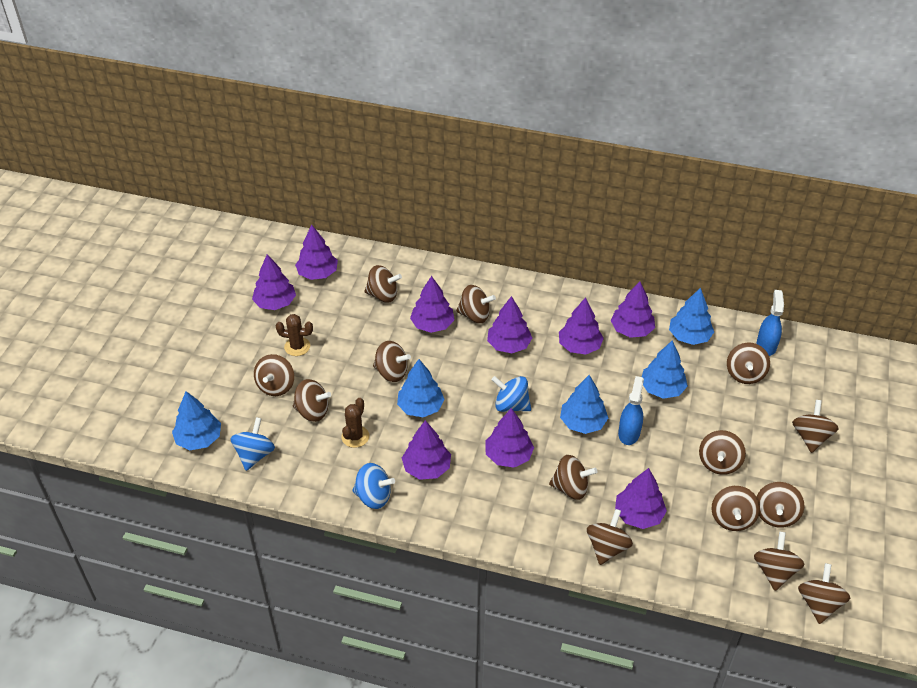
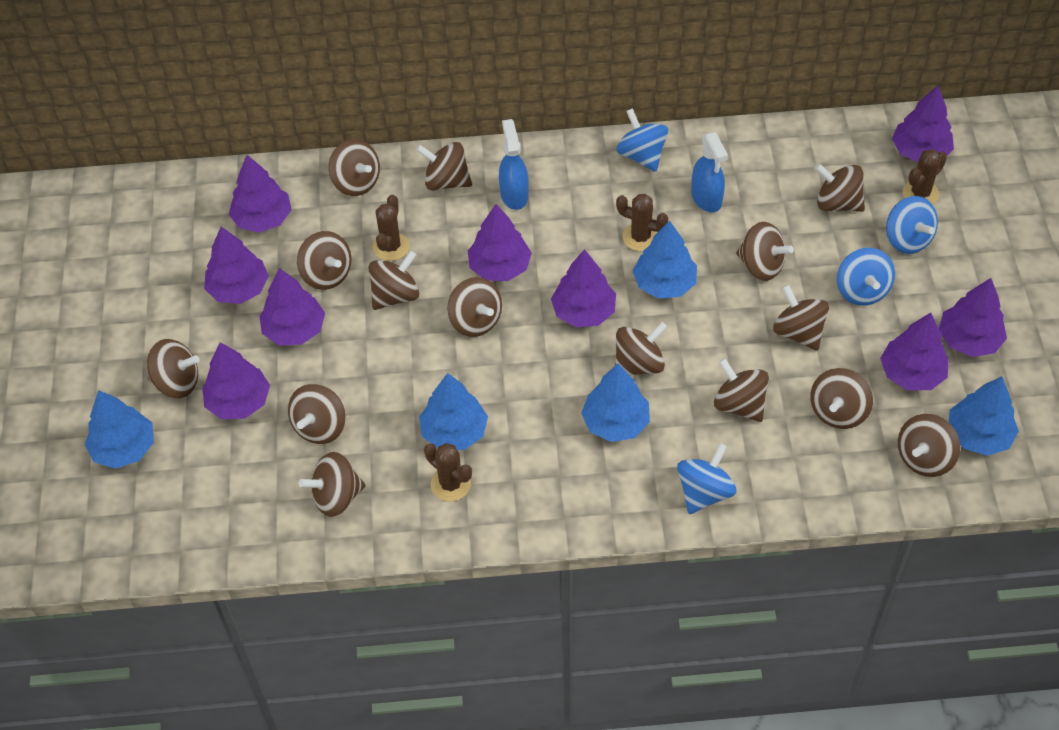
blue spinning top: 3 -> 4
brown cactus: 2 -> 4
brown spinning top: 14 -> 15

